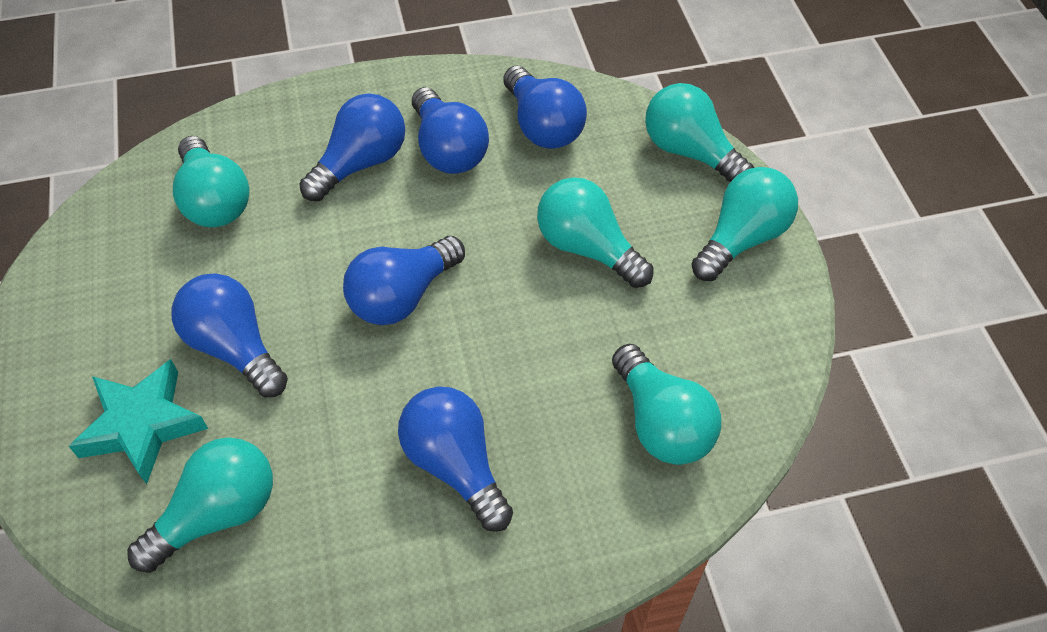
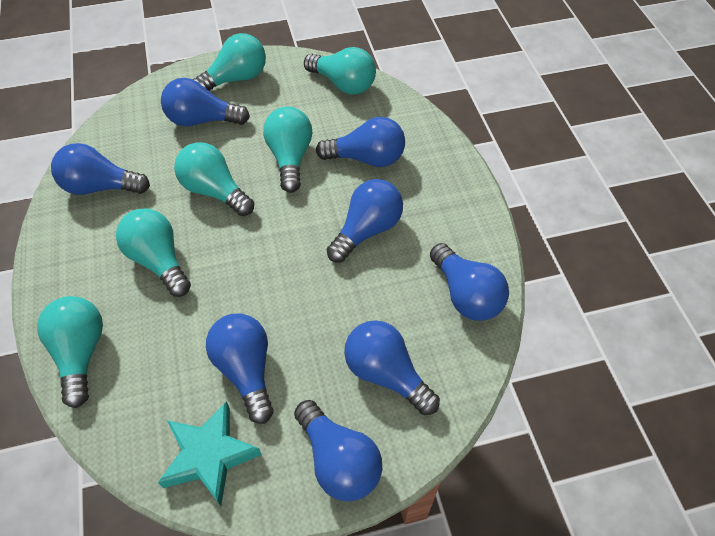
blue light bulb: 6 -> 8

